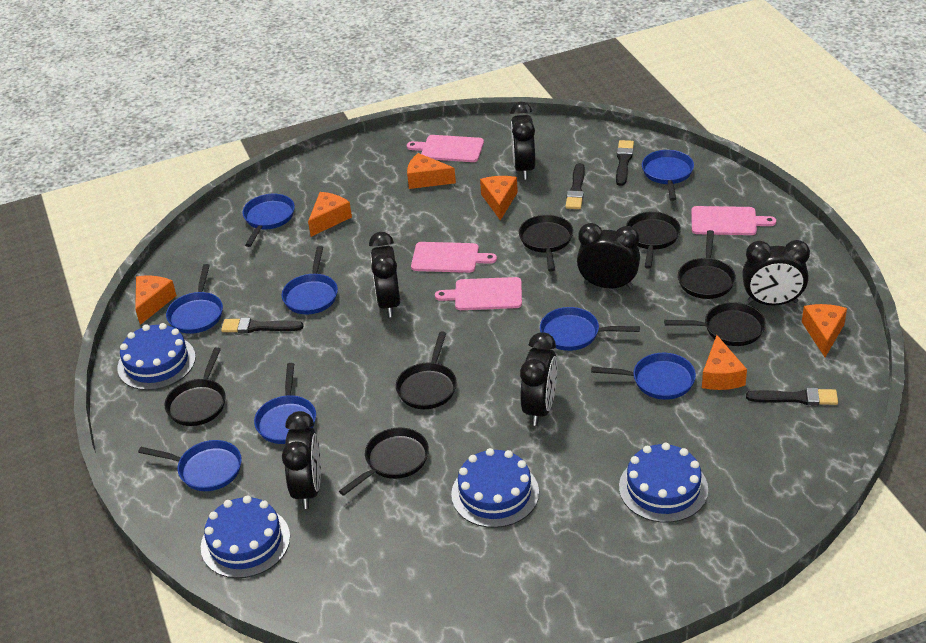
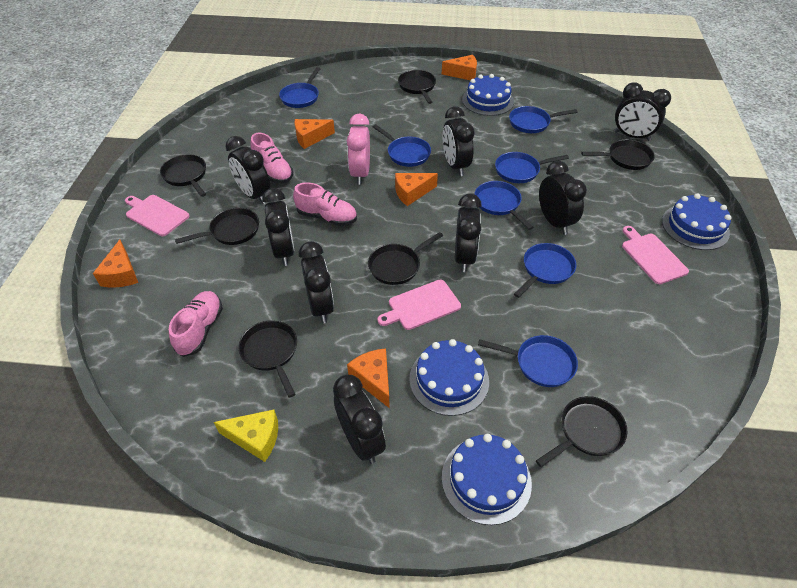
black brush: 4 -> 0
black clock: 6 -> 8
blue pan: 8 -> 7
orange cheese: 6 -> 5
pink clock: 0 -> 1
pink cutting board: 4 -> 3
pink shoe: 0 -> 3
yellow cheese: 0 -> 1

